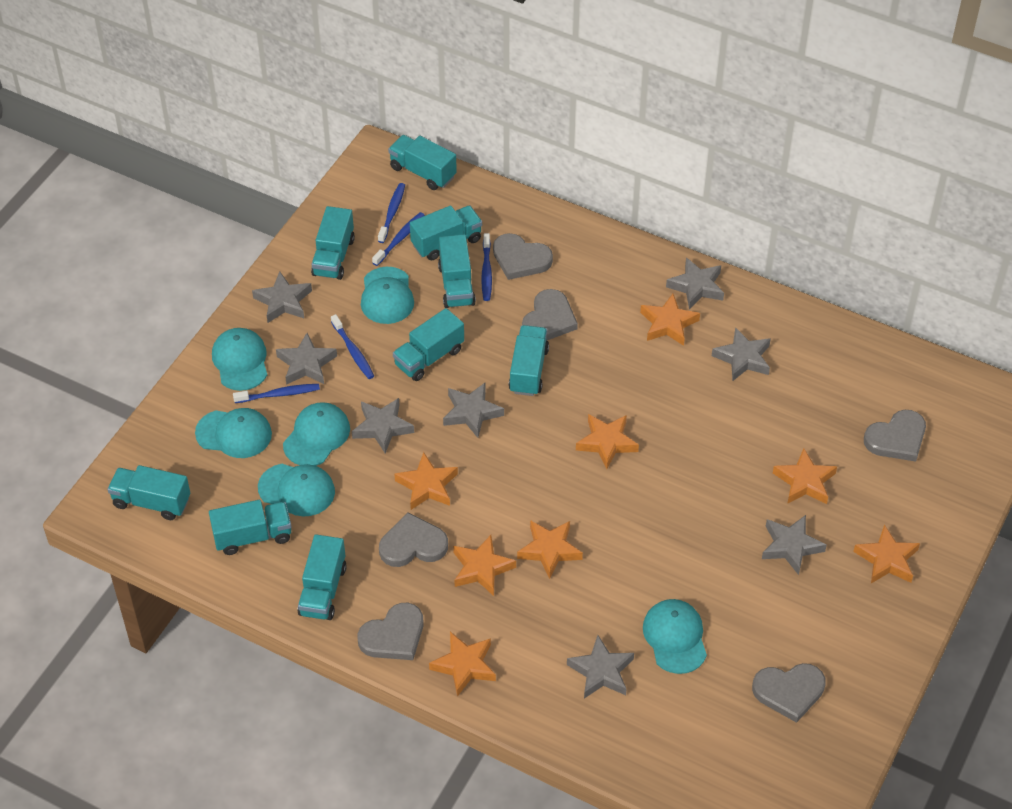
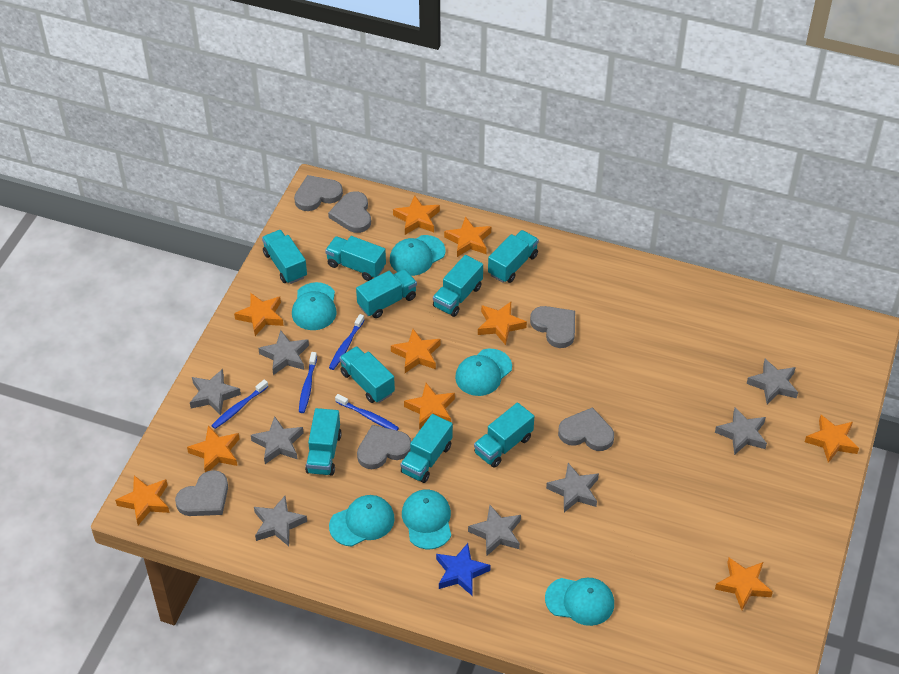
blue star: 0 -> 1
blue toothbrush: 5 -> 4
orange star: 8 -> 10

